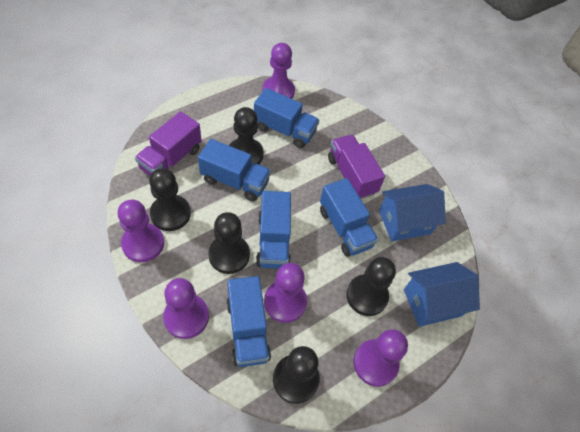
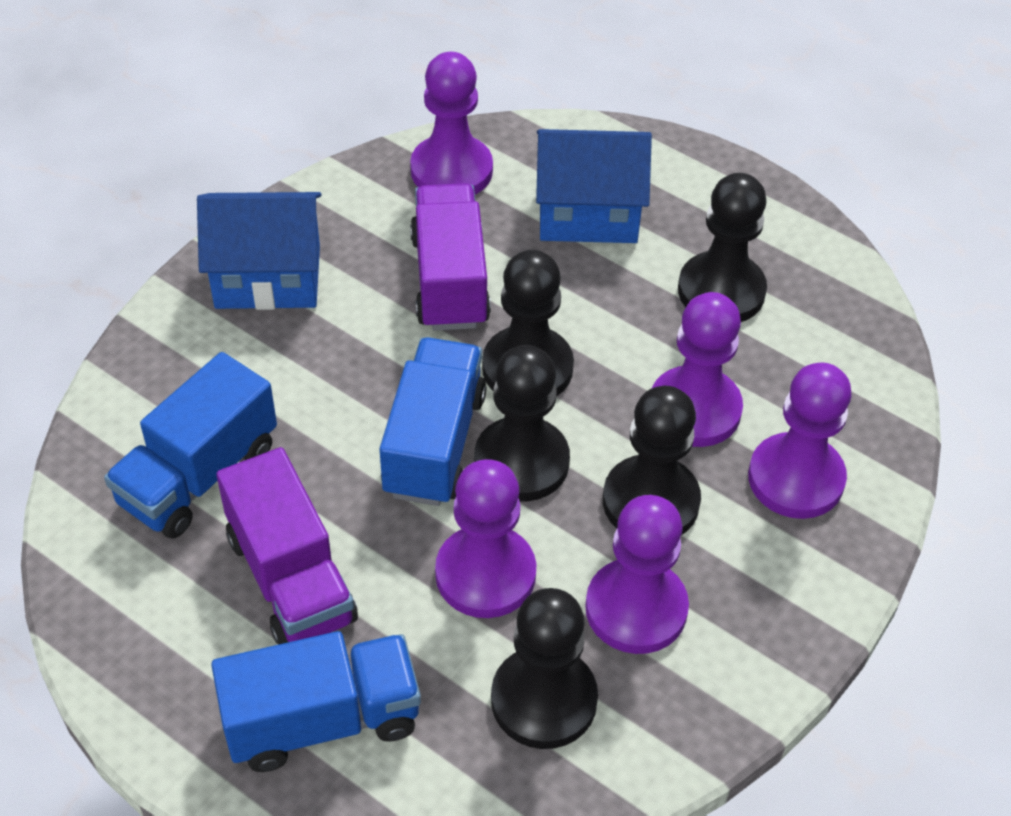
blue truck: 5 -> 3

